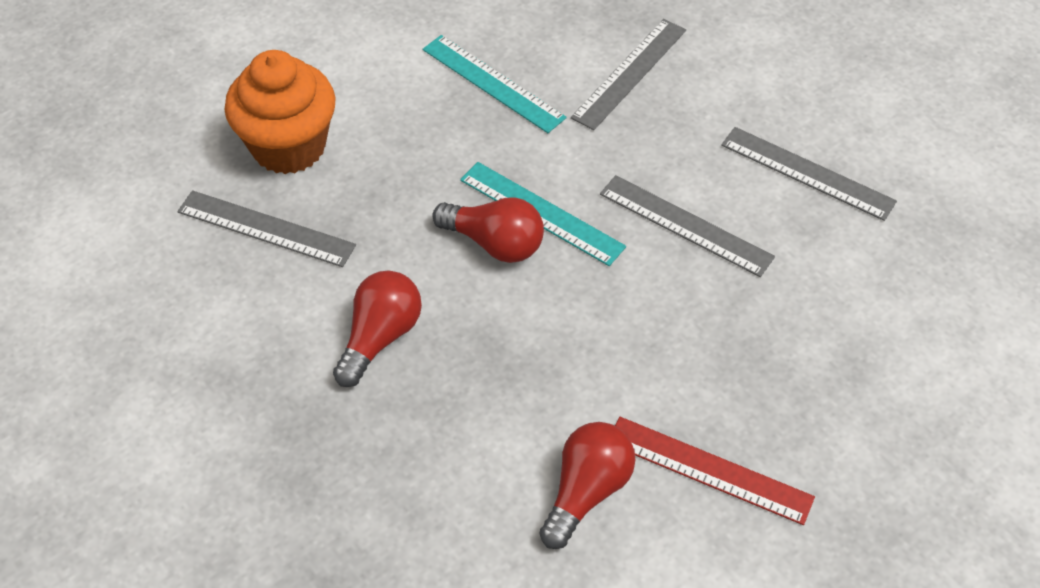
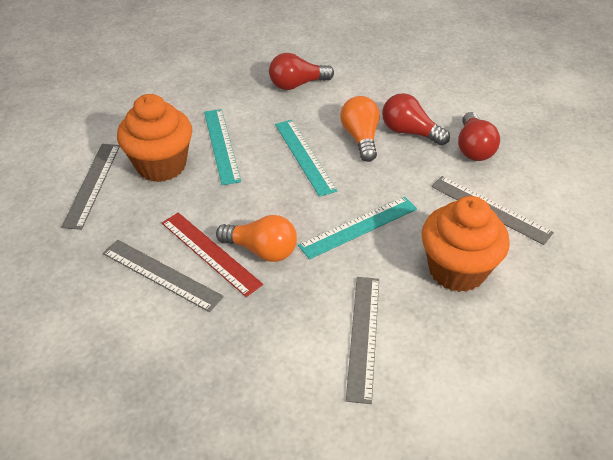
orange cupcake: 1 -> 2
orange light bulb: 0 -> 2
turquoise ruler: 2 -> 3

